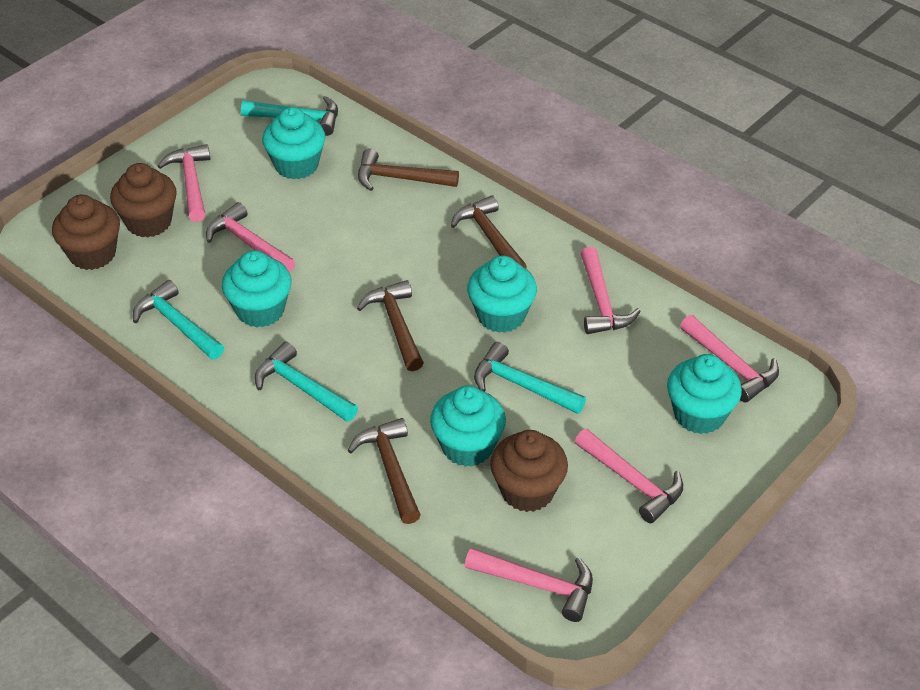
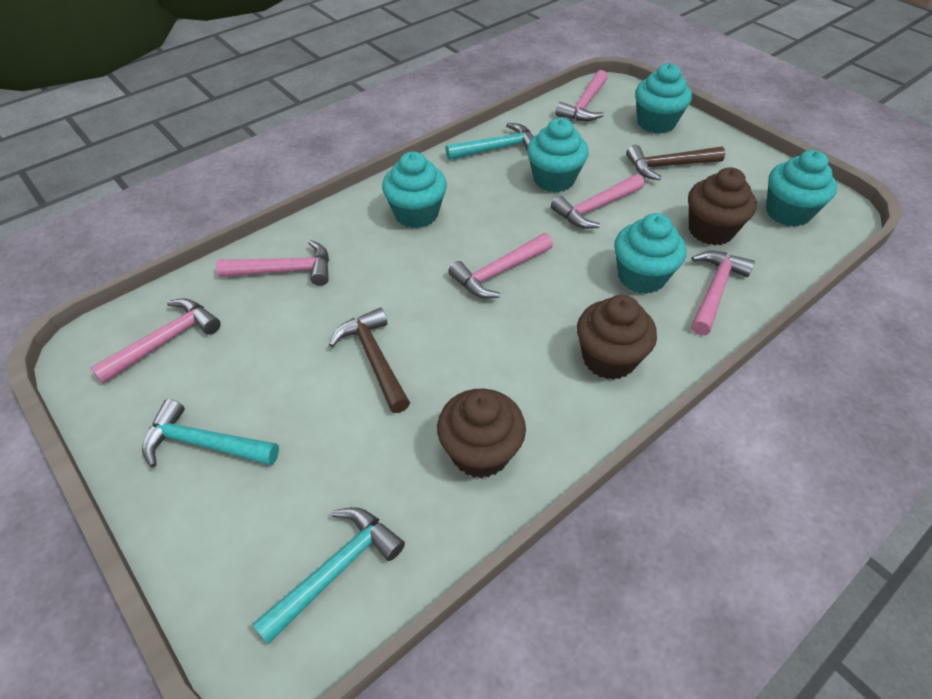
brown hammer: 4 -> 2
turquoise hammer: 4 -> 3

